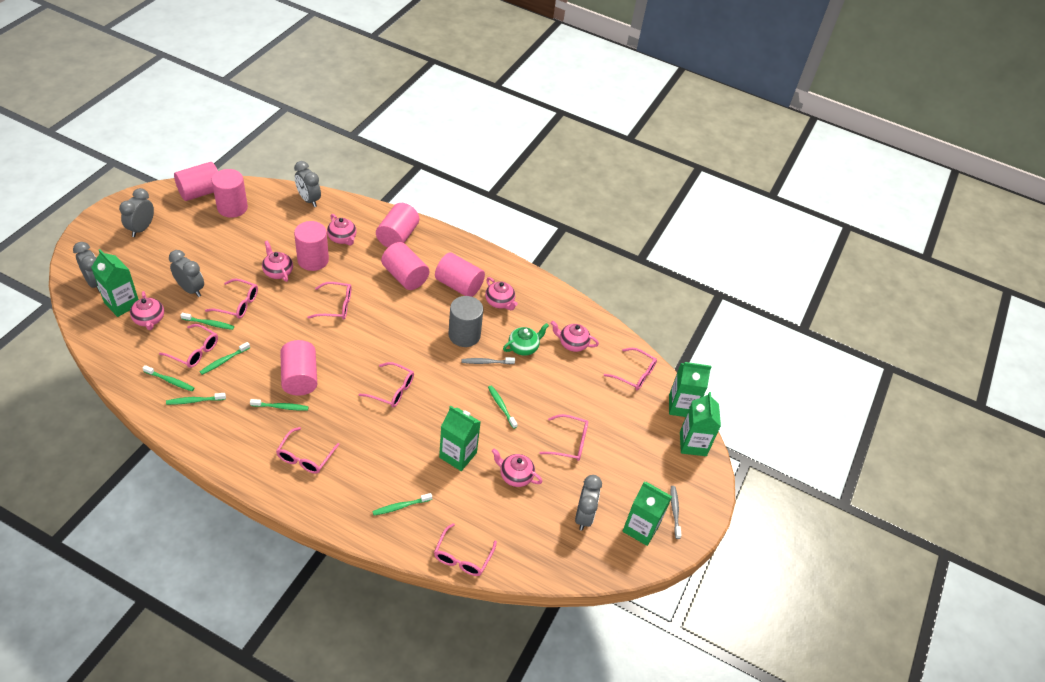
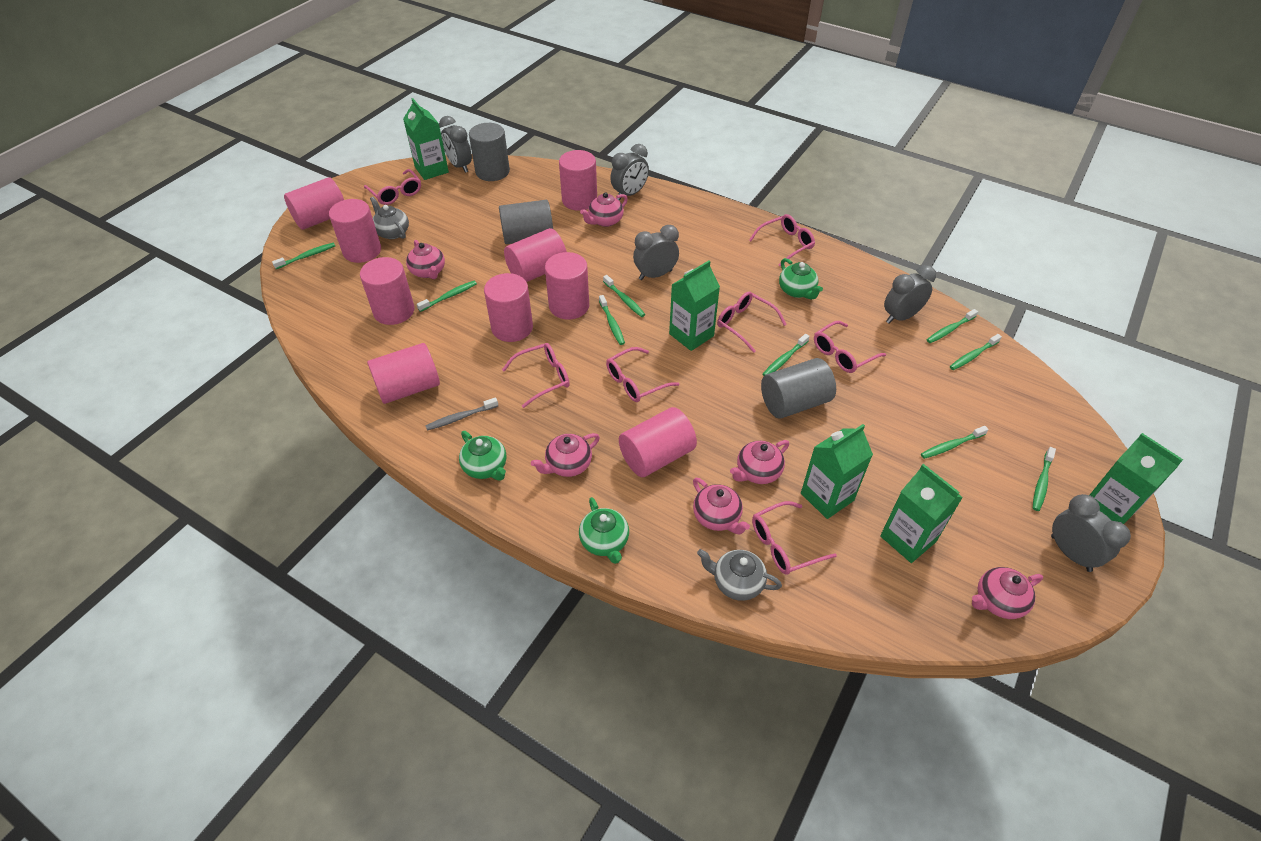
green teapot: 1 -> 3
green toothbrush: 7 -> 9
grey cylinder: 1 -> 3
grey teapot: 0 -> 2
grey toothbrush: 2 -> 1
pink cylinder: 7 -> 9
pink glasses: 8 -> 7

